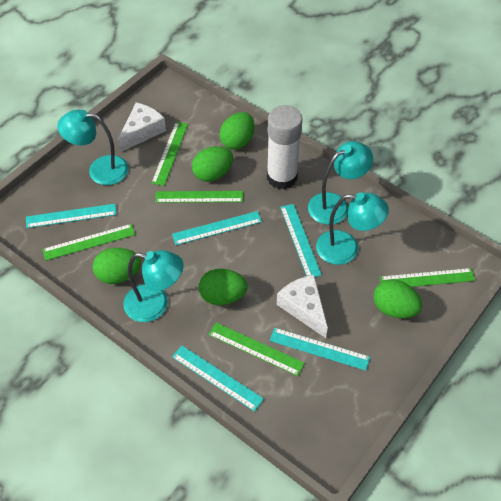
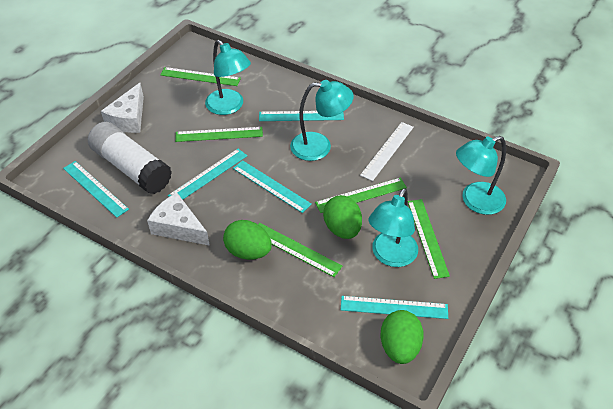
green egg: 5 -> 3
white ruler: 0 -> 1

